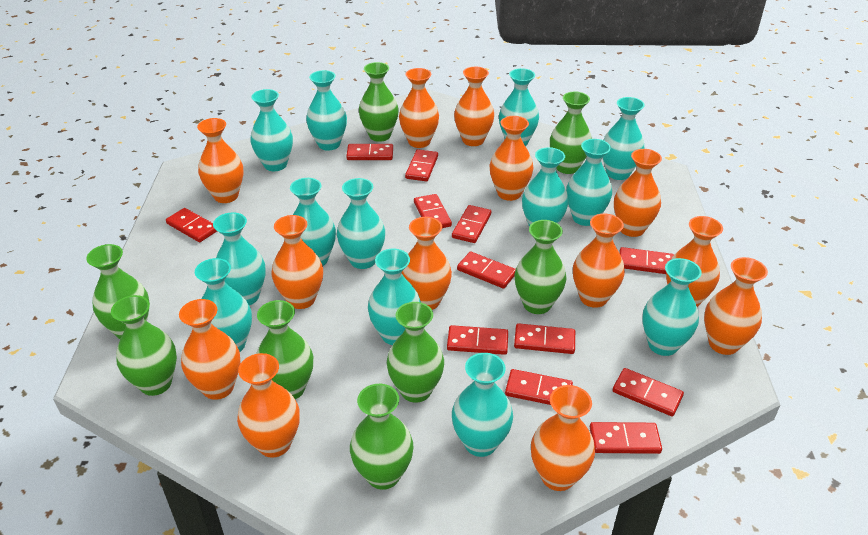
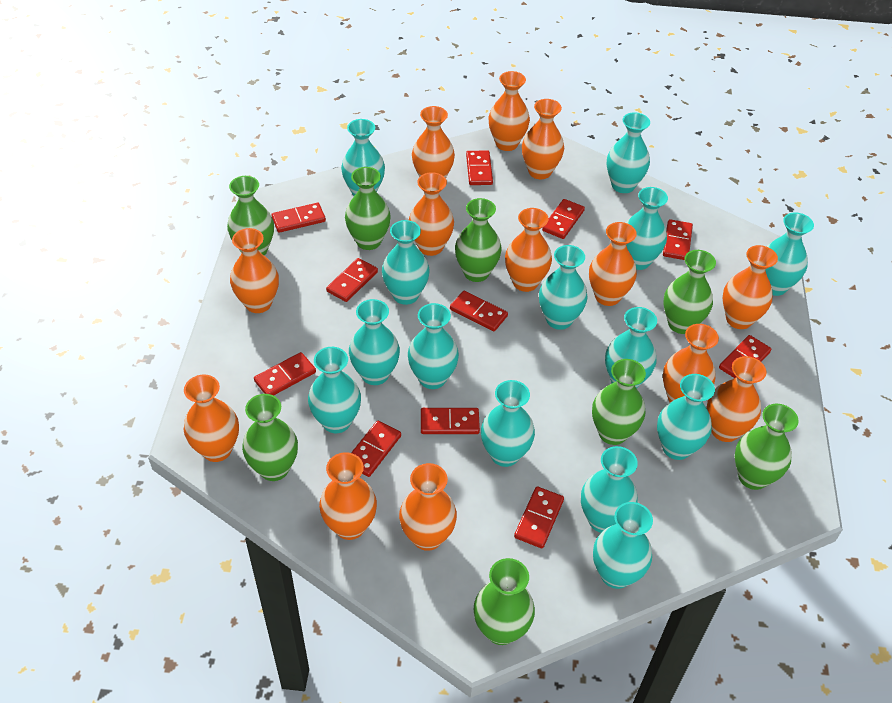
red domino: 12 -> 11
turquoise vase: 13 -> 14

